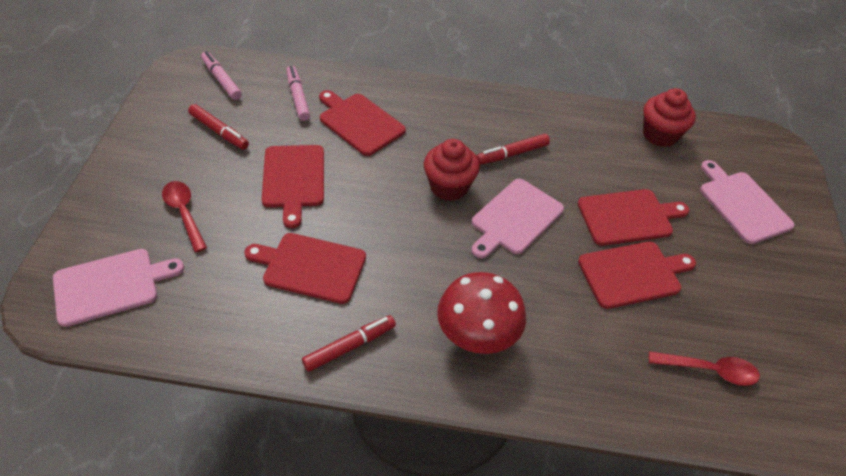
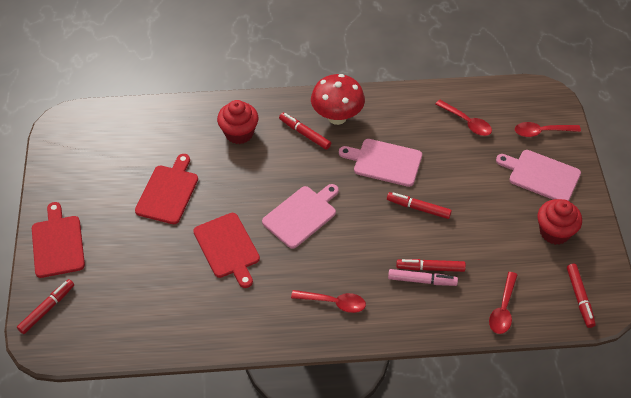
pink marker: 2 -> 1
red cutting board: 5 -> 3
red marker: 3 -> 5
red spoon: 2 -> 4

